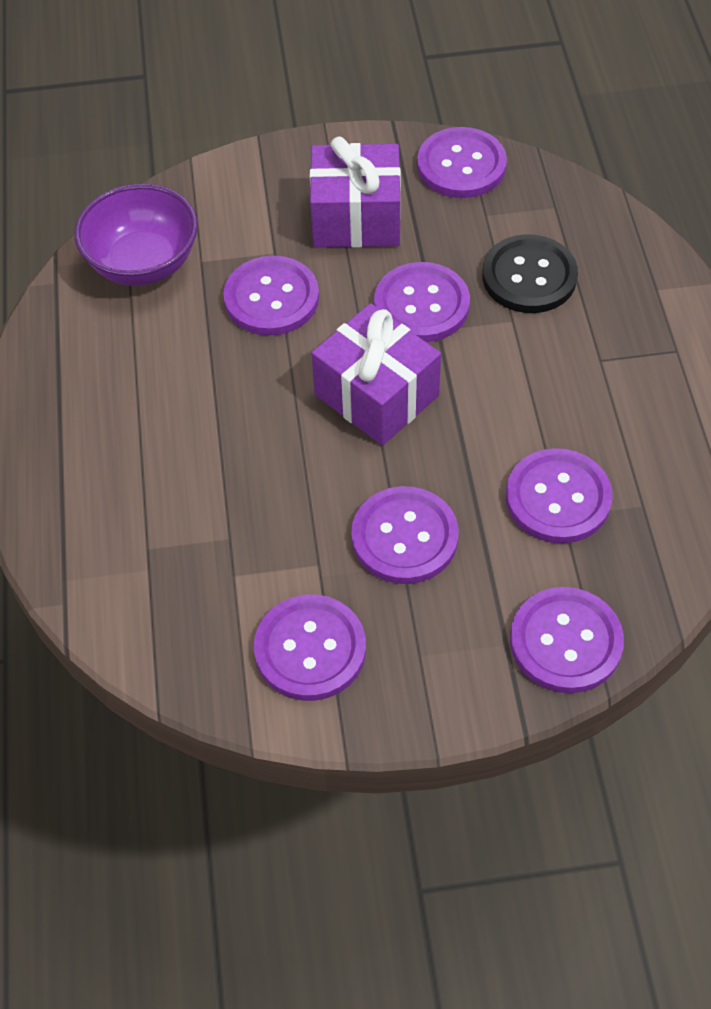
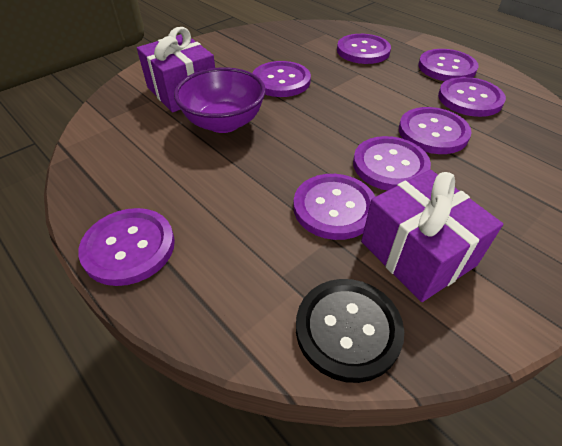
purple button: 7 -> 8

